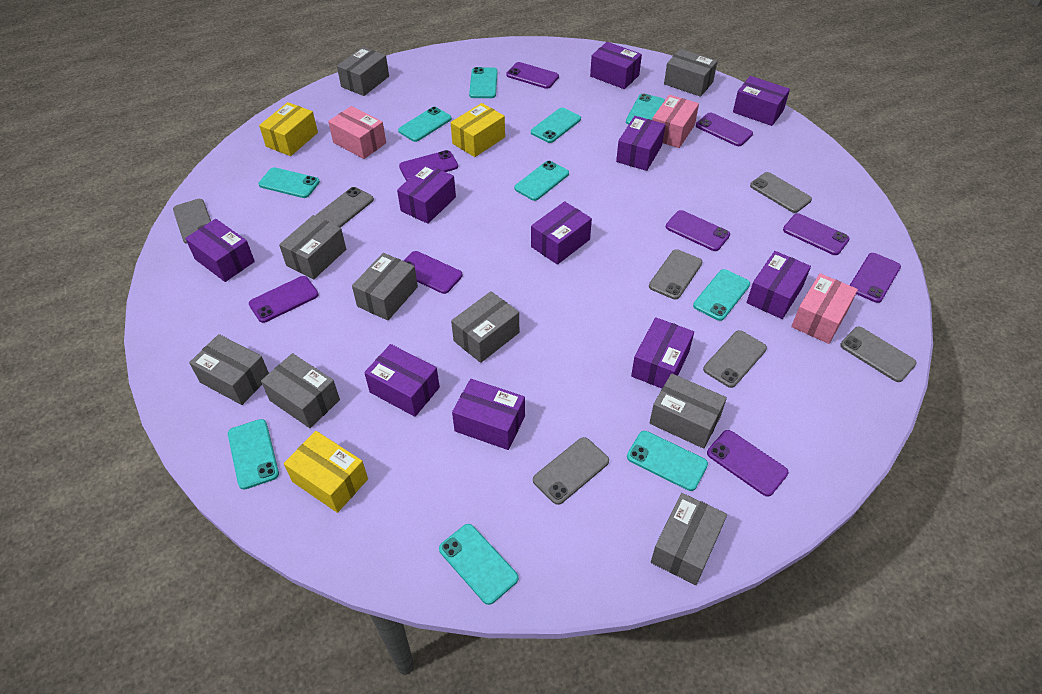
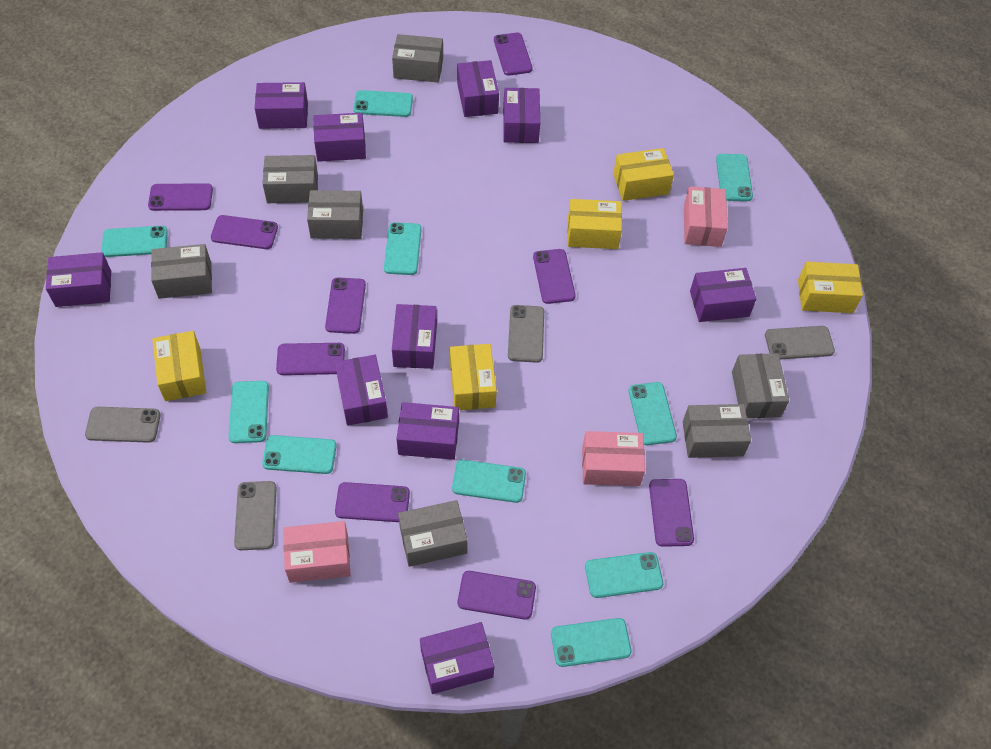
grey box: 9 -> 7
grey phone: 7 -> 4
yellow box: 3 -> 5

